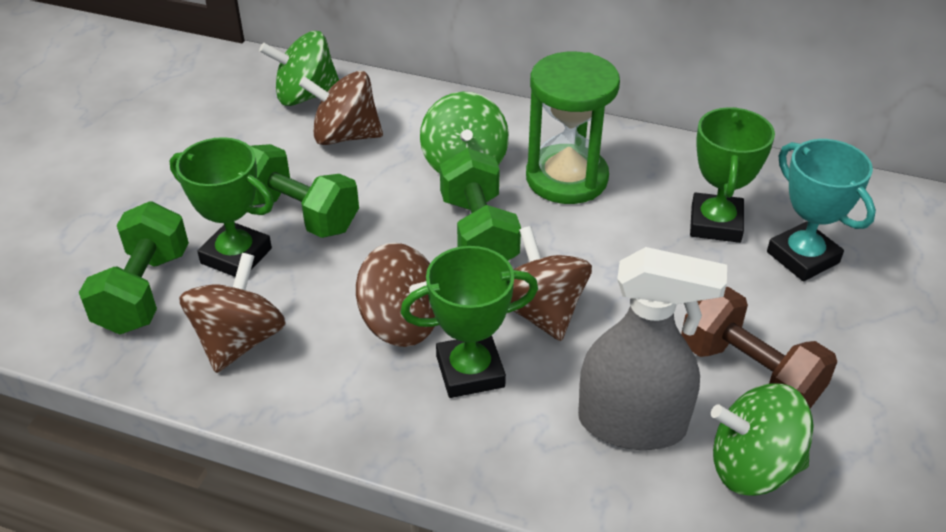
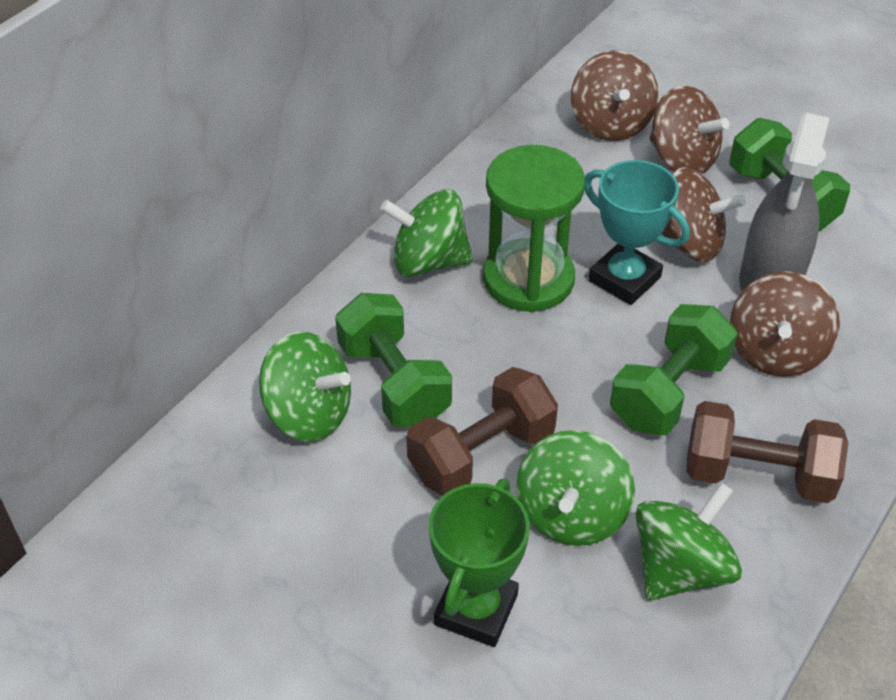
brown dumbbell: 1 -> 2
green spinning top: 3 -> 4
green trophy: 3 -> 1

